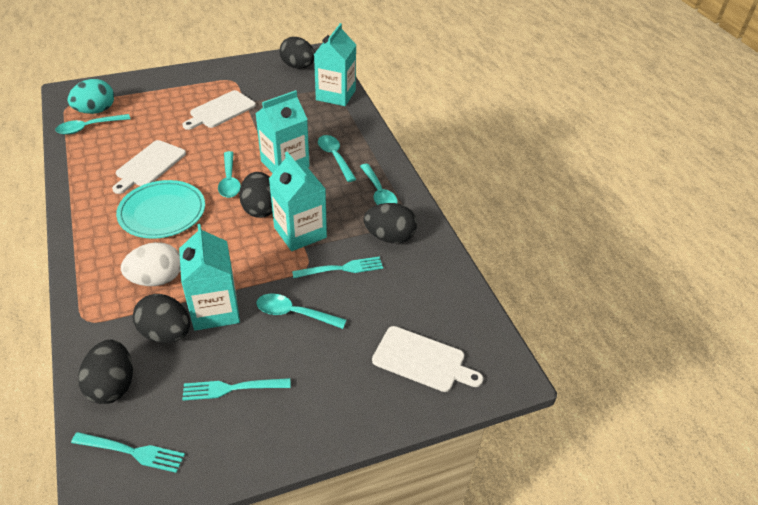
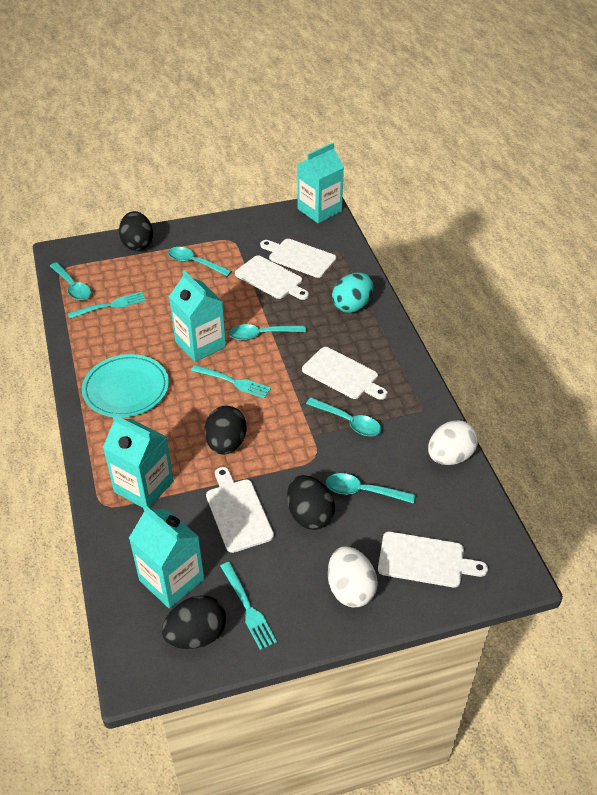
black egg: 5 -> 4
white cutting board: 3 -> 5
white egg: 1 -> 2

